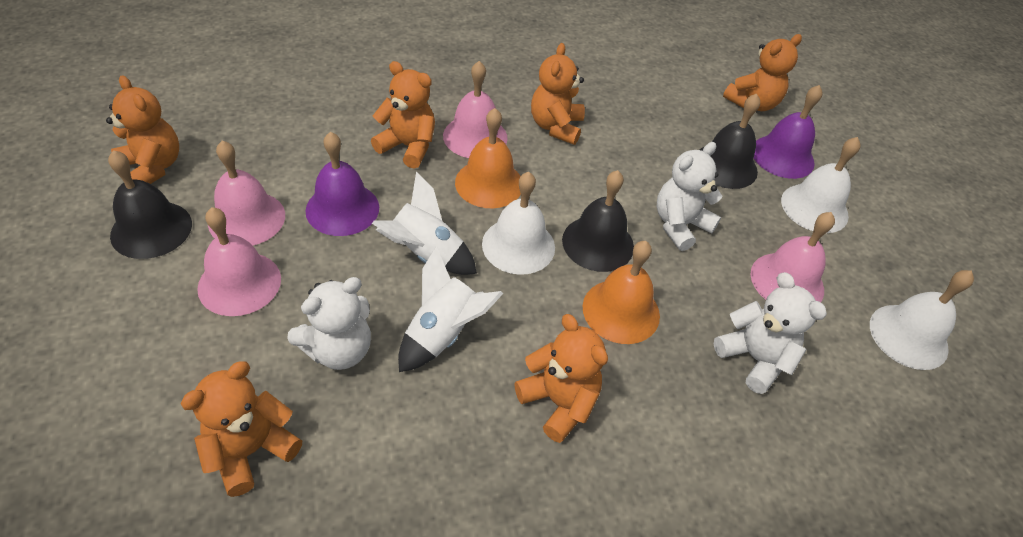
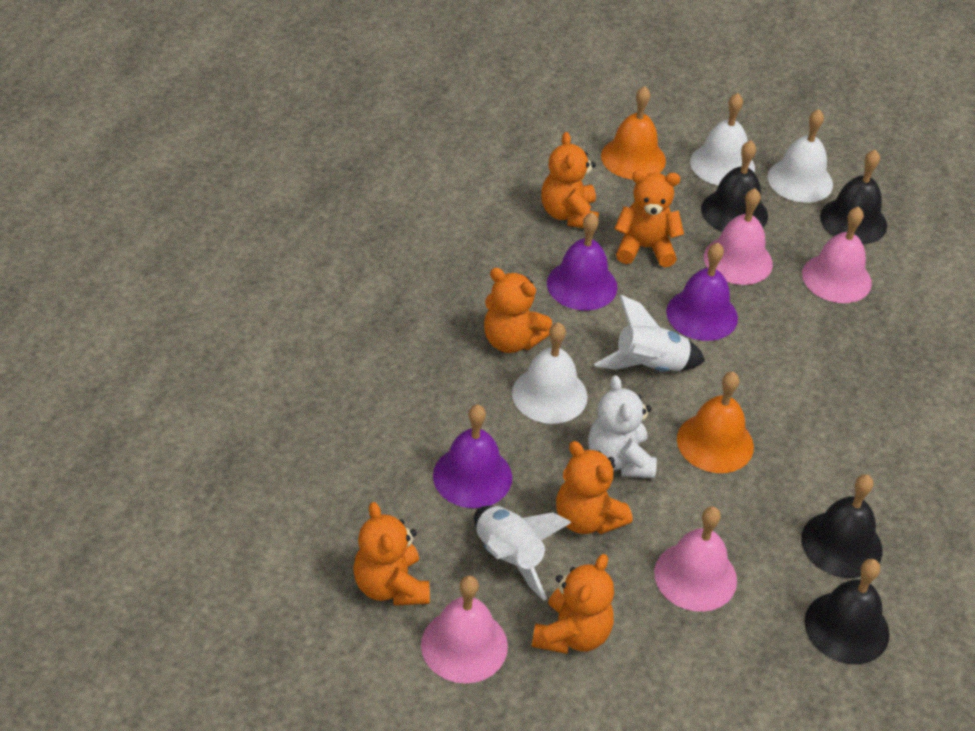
black bell: 3 -> 4
purple bell: 2 -> 3
white teddy bear: 3 -> 1

